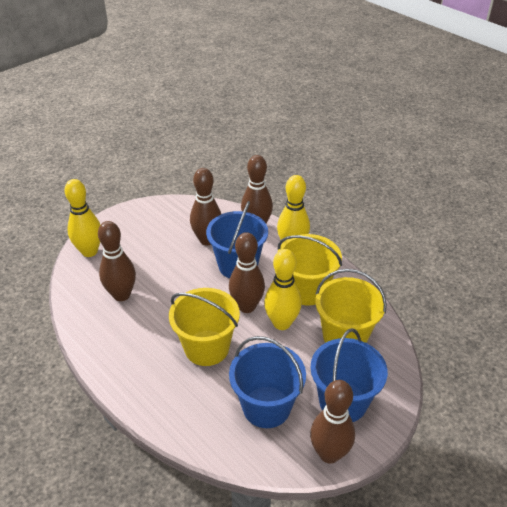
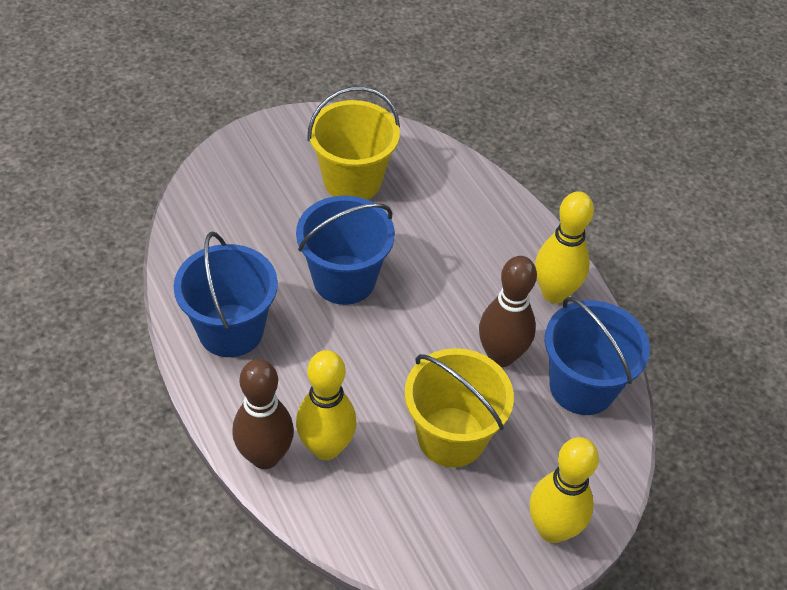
brown bowling pin: 5 -> 2
yellow bucket: 3 -> 2

